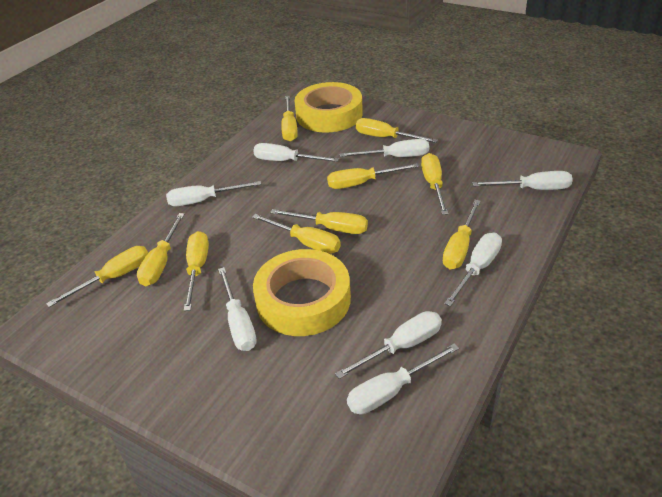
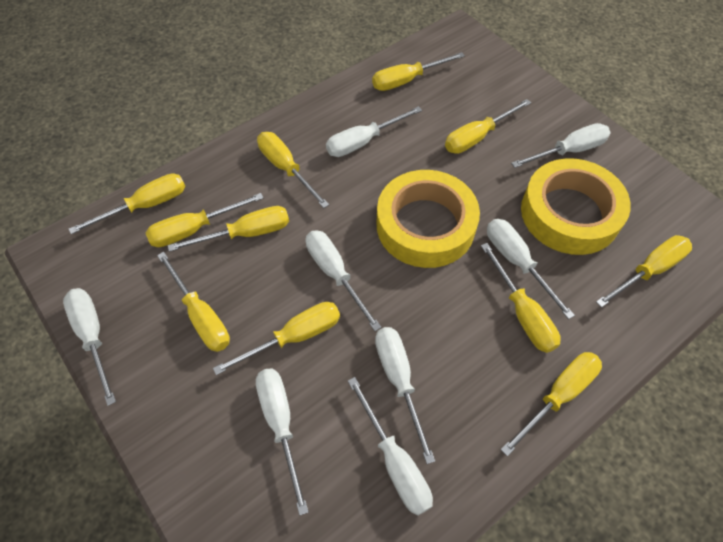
yellow screwdriver: 10 -> 11

